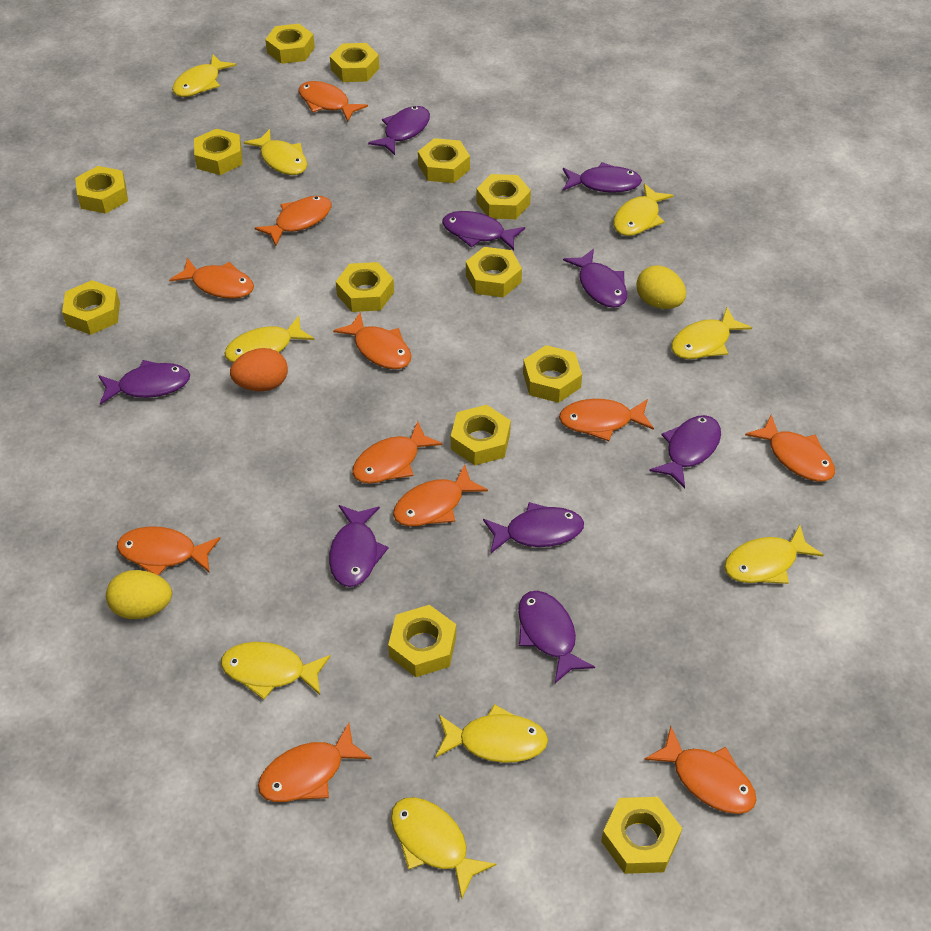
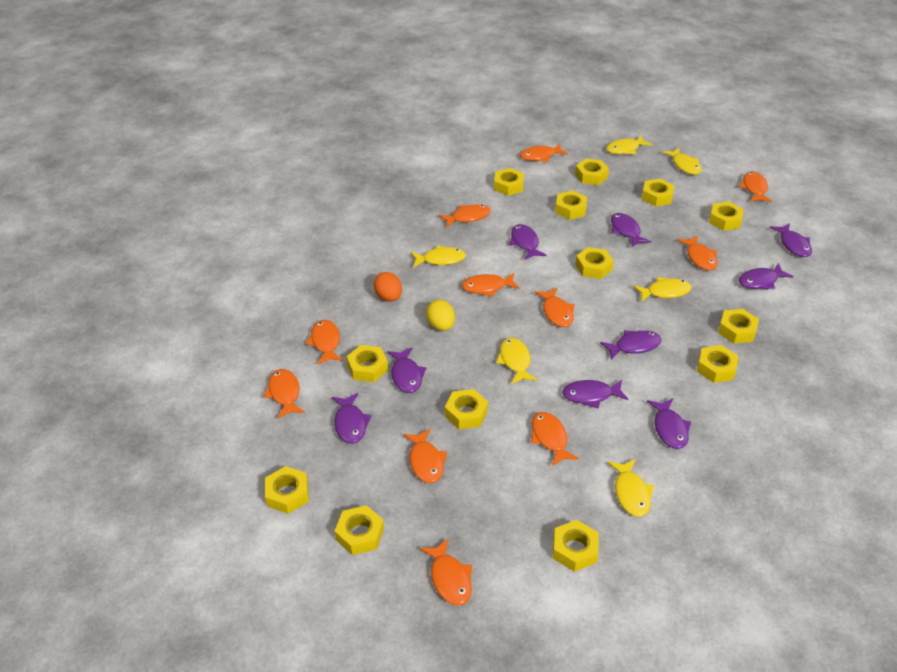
yellow egg: 2 -> 1
yellow fish: 9 -> 6

